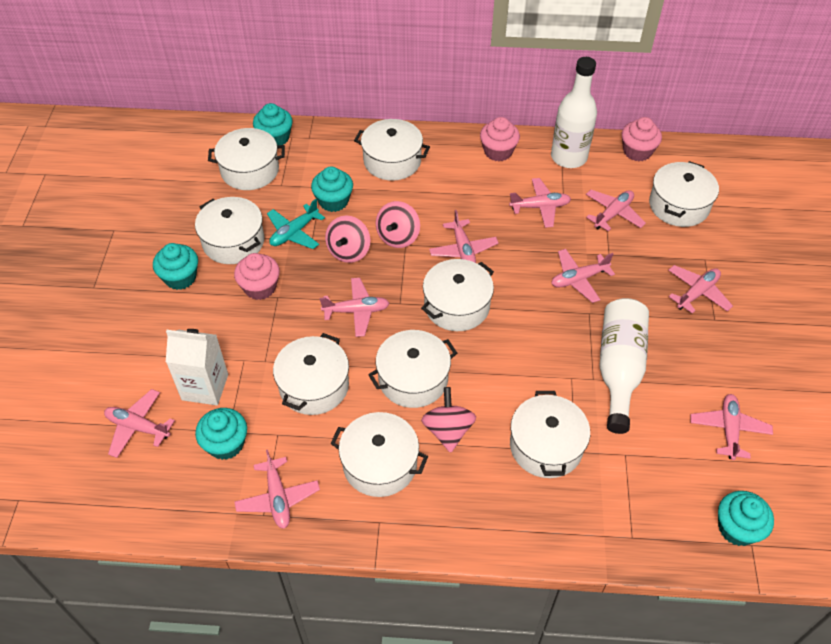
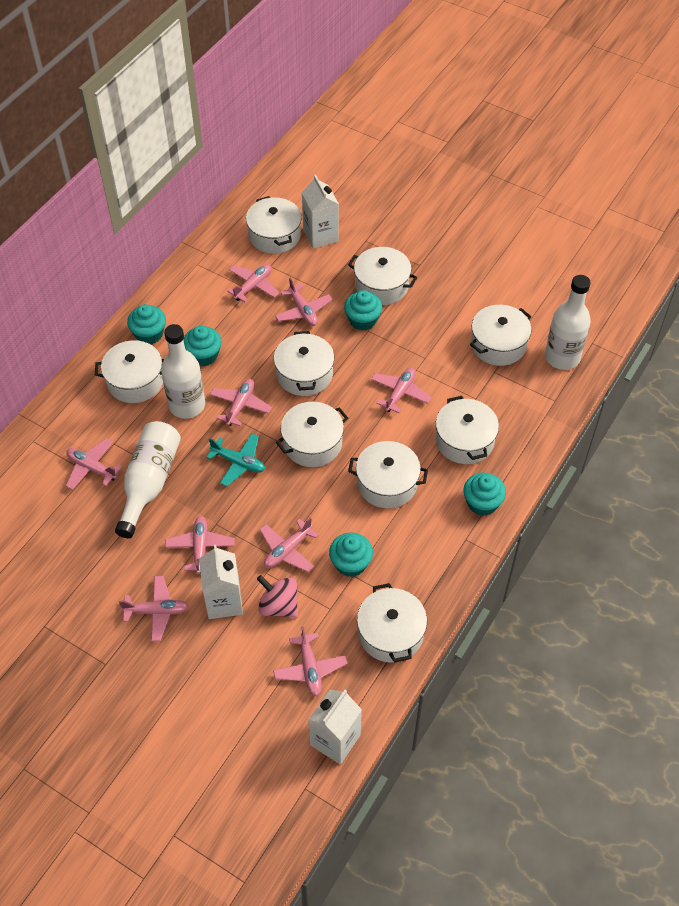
pink cupcake: 3 -> 0
pink spinning top: 3 -> 1
white bottle: 2 -> 3
white carton: 1 -> 3

